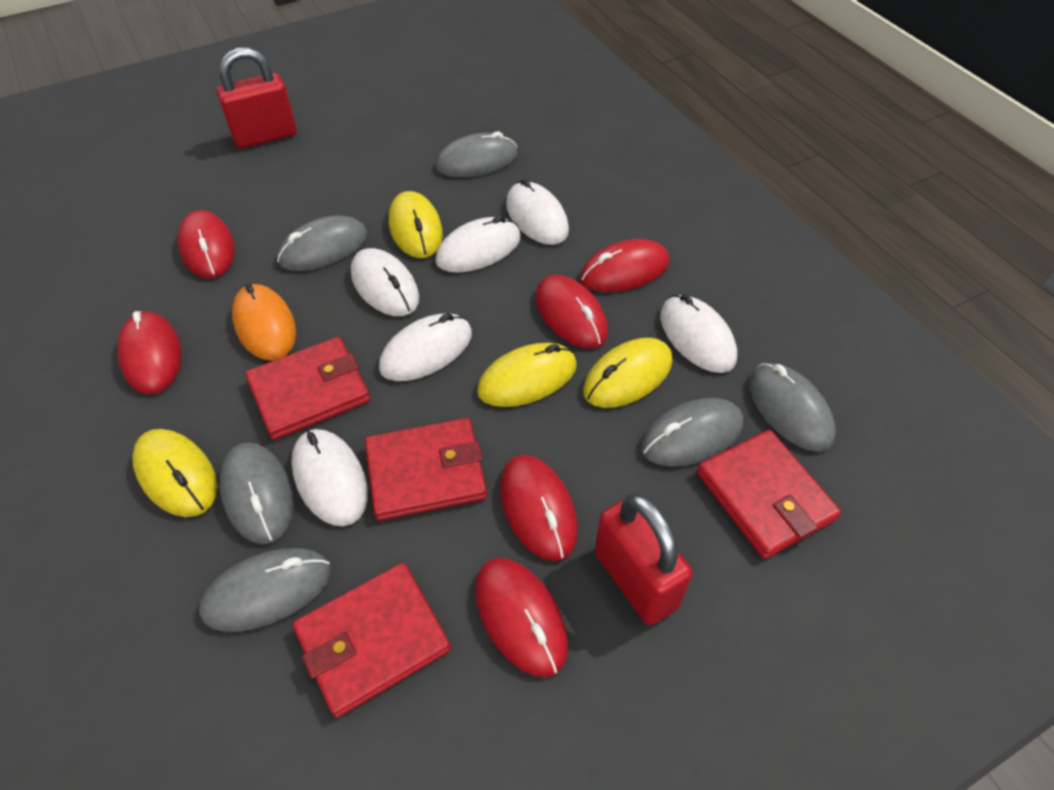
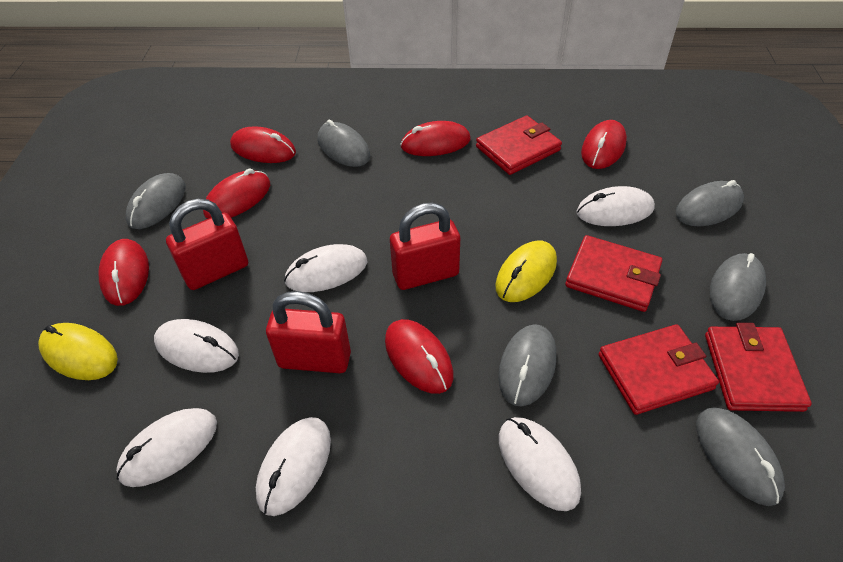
orange mouse: 1 -> 0
red padlock: 2 -> 3
yellow mouse: 4 -> 2

